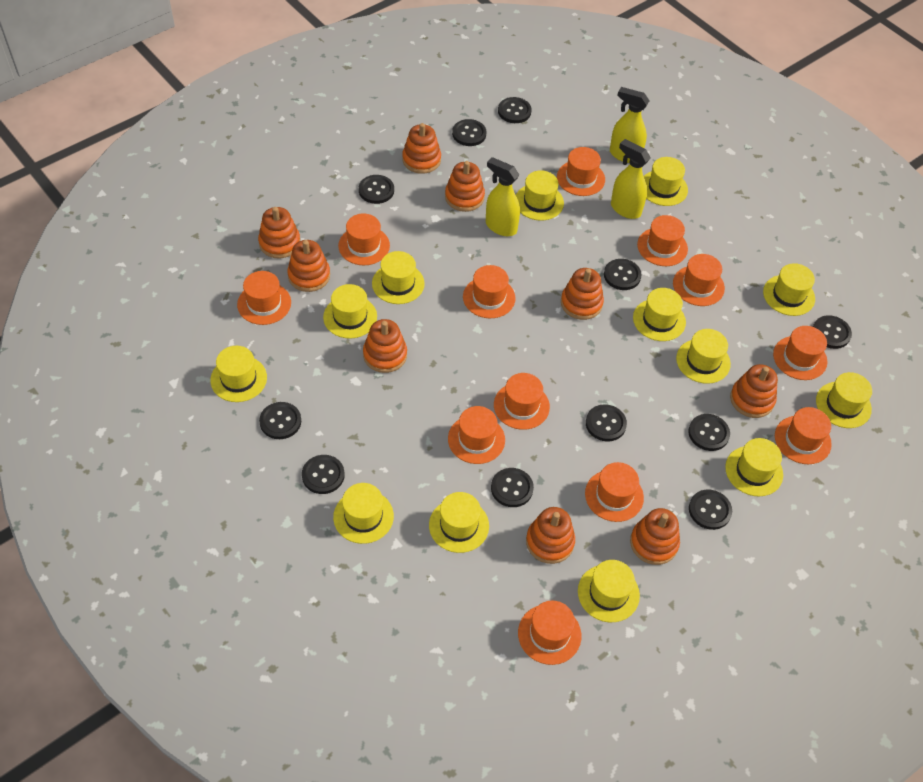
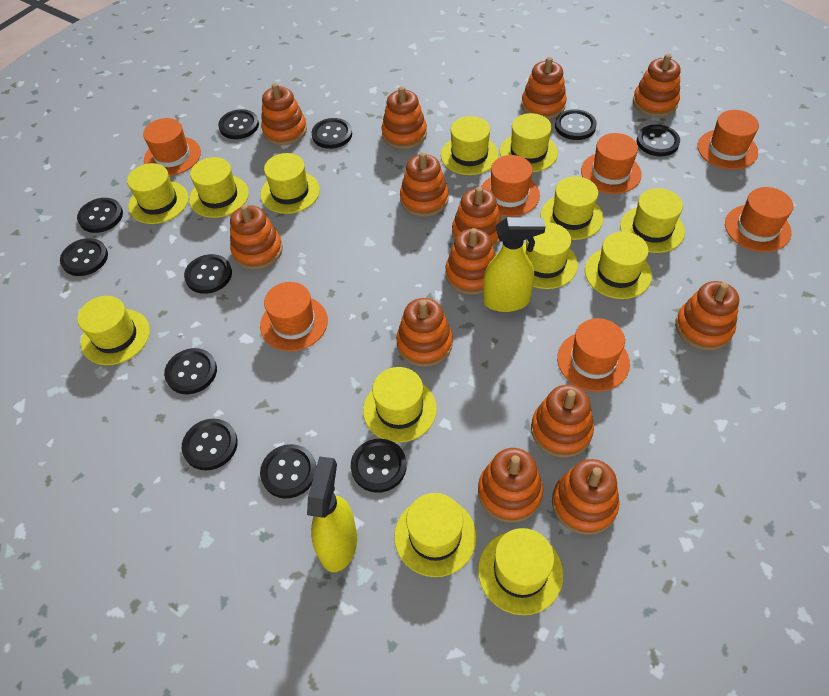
orange hat: 12 -> 7
orange stacking toy: 9 -> 13
yellow spray bottle: 3 -> 2

